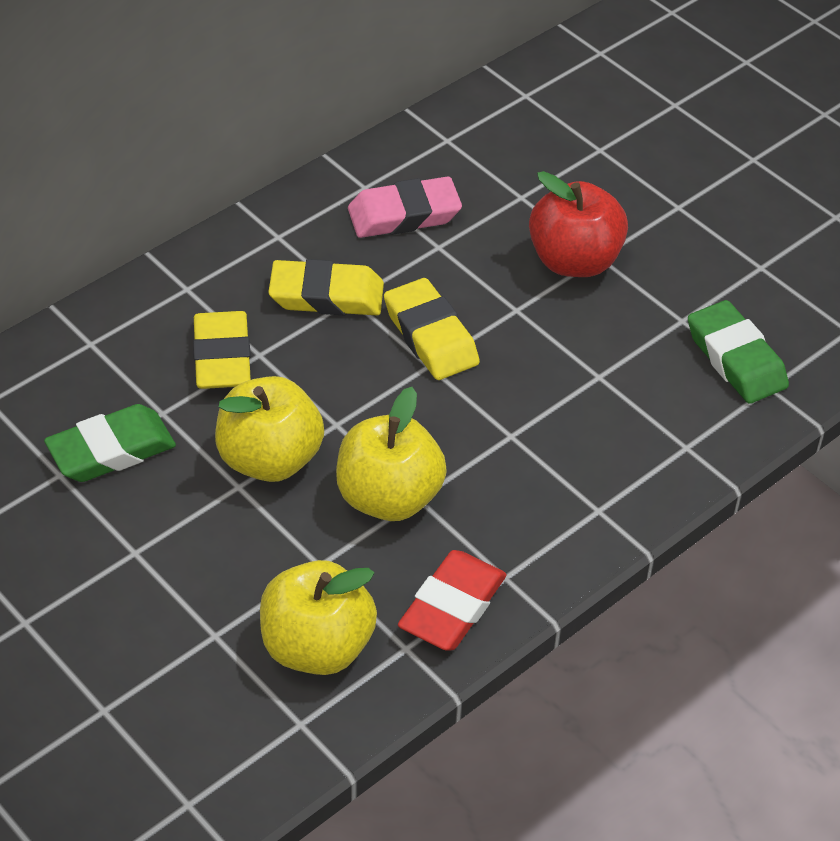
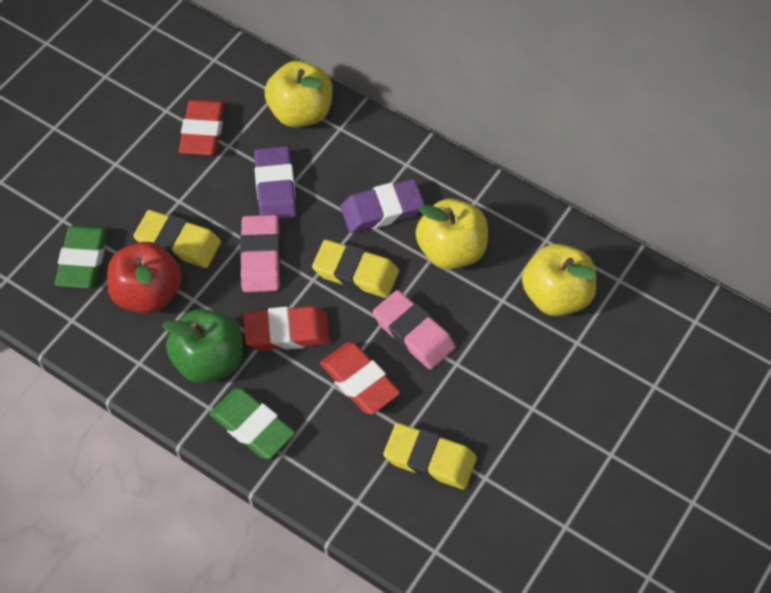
green apple: 0 -> 1
pink eraser: 1 -> 2
purple eraser: 0 -> 2
red eraser: 1 -> 3

